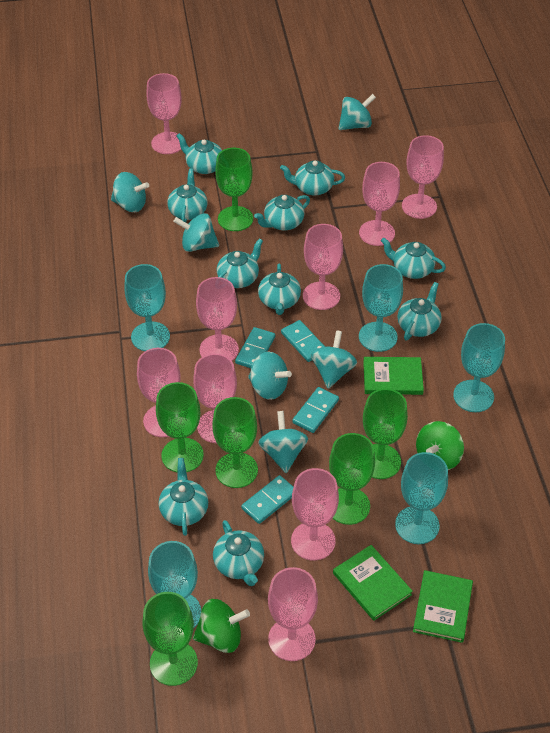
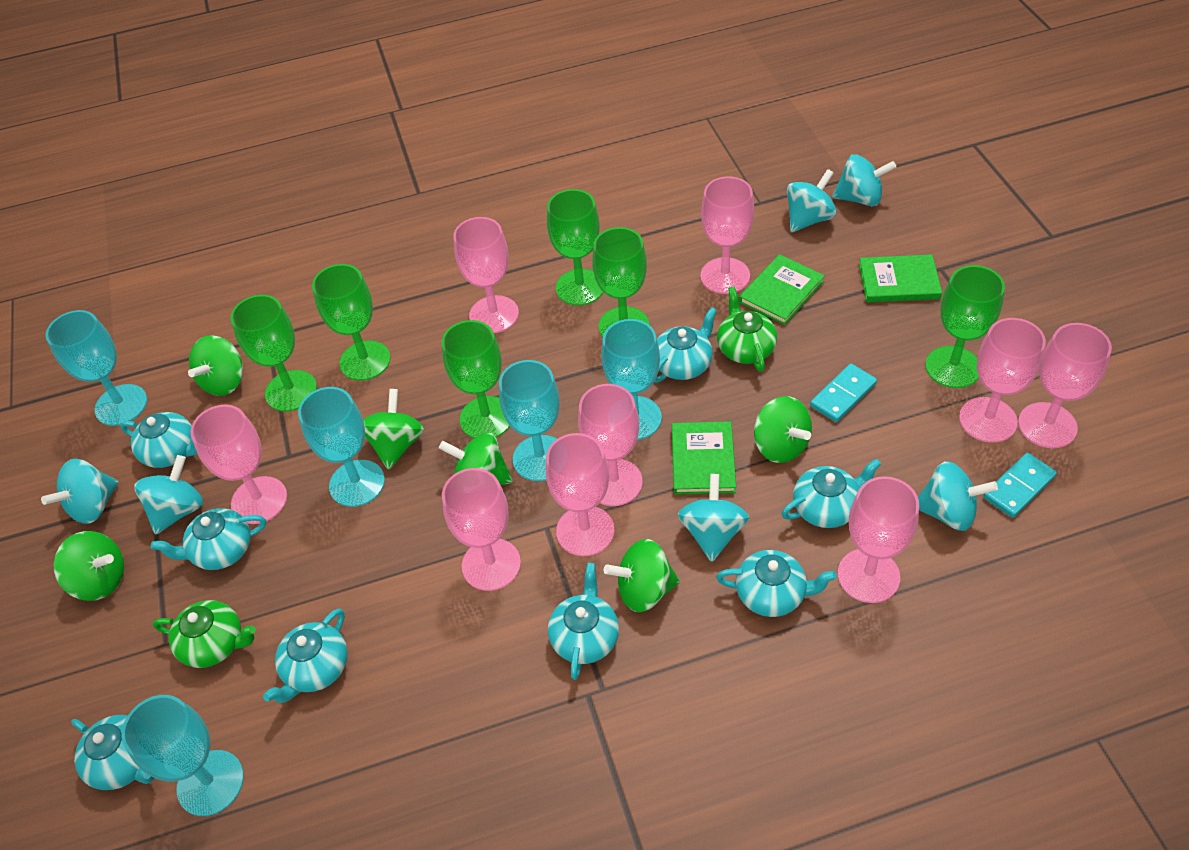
green spinning top: 2 -> 6
green teapot: 0 -> 2
turquoise domino: 4 -> 2
turquoise teapot: 10 -> 8

